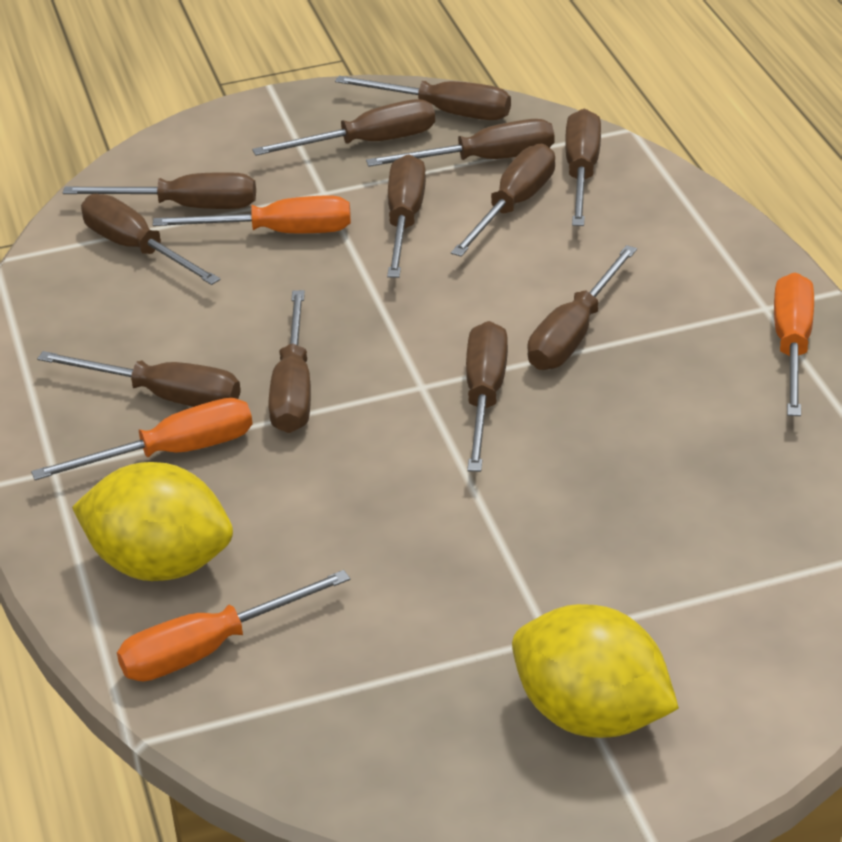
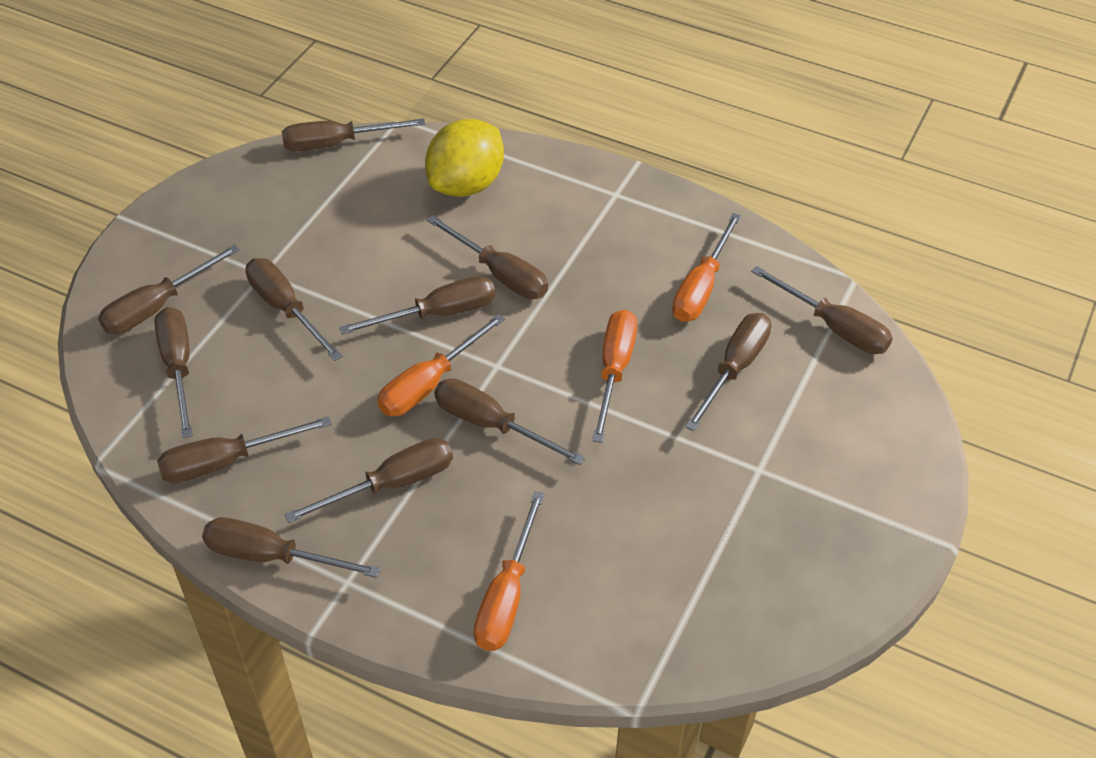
yellow lemon: 2 -> 1

